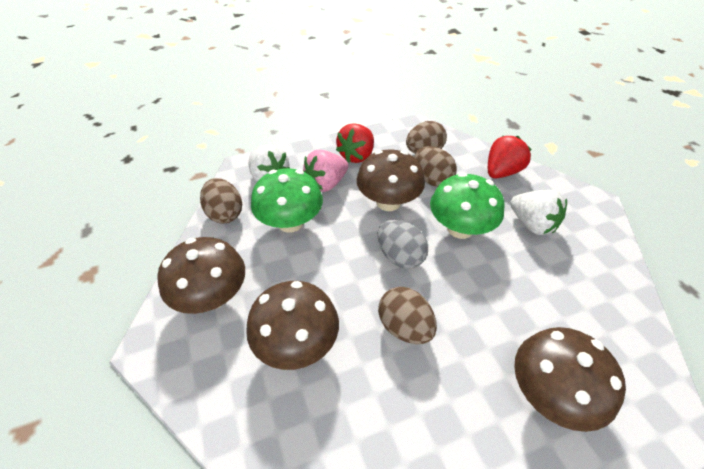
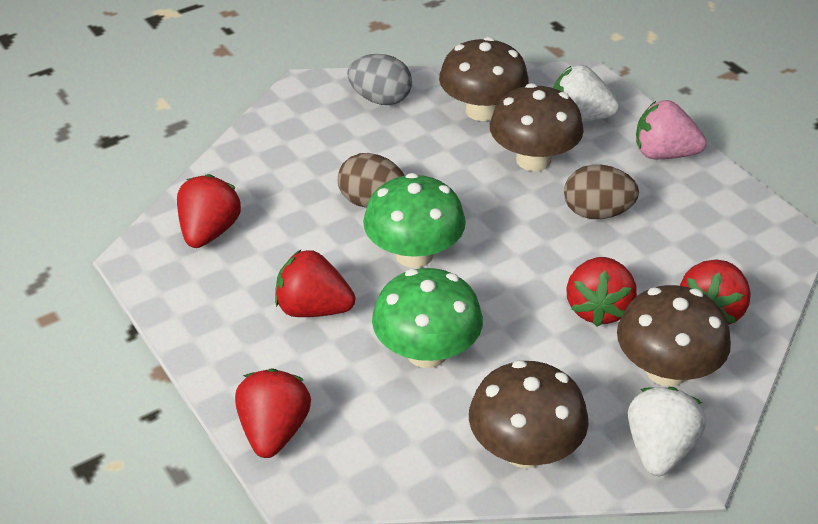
brown egg: 4 -> 2
red strawberry: 2 -> 5

